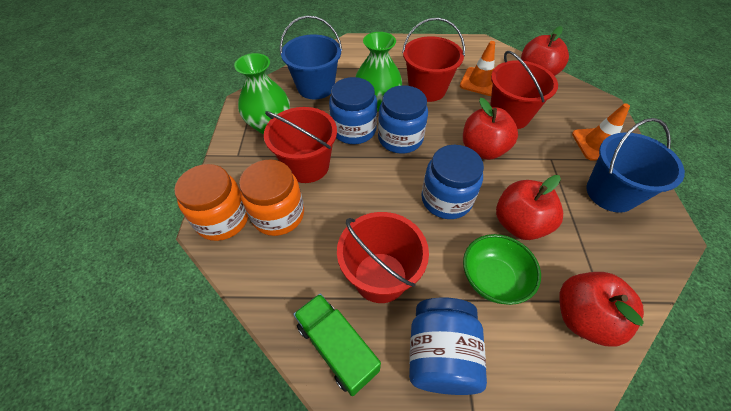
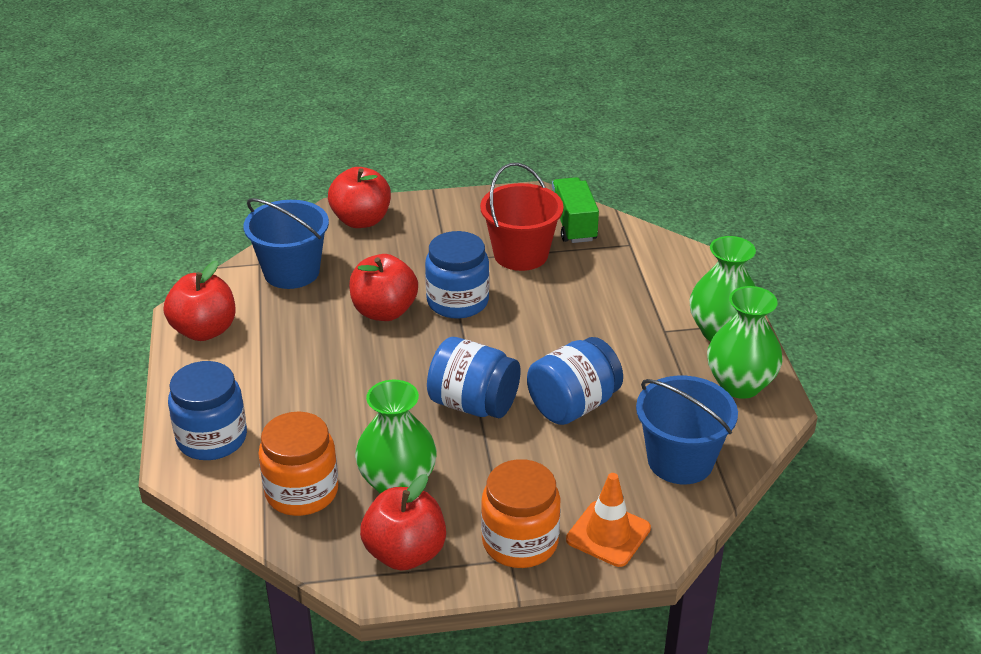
green bowl: 1 -> 0
green vase: 2 -> 3
orange traffic cone: 2 -> 1
red bucket: 4 -> 1

